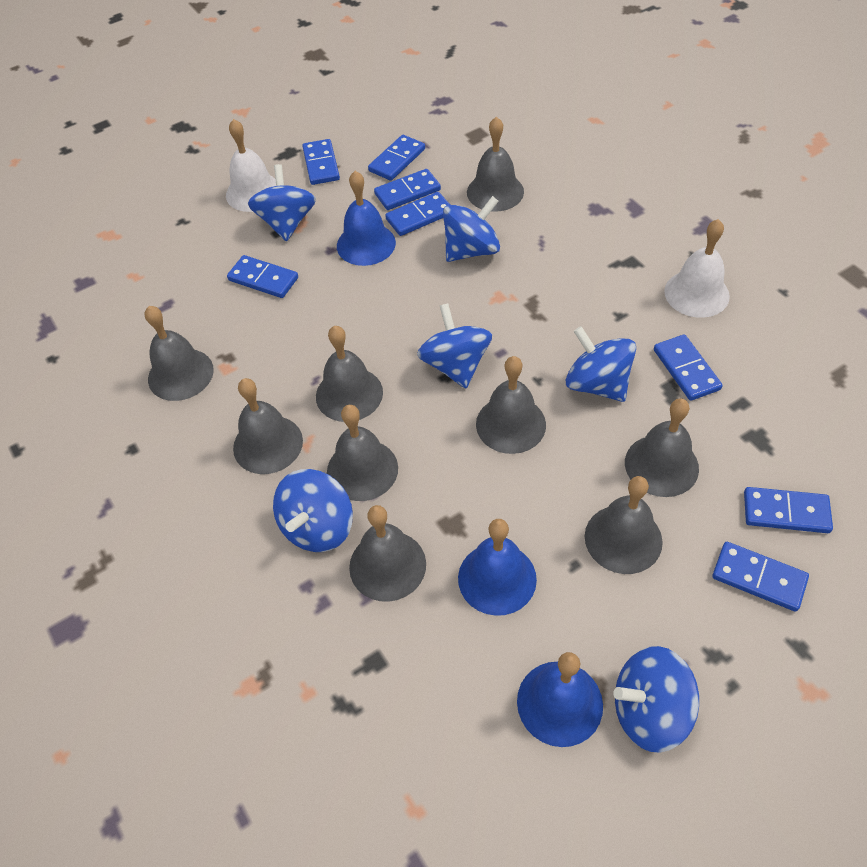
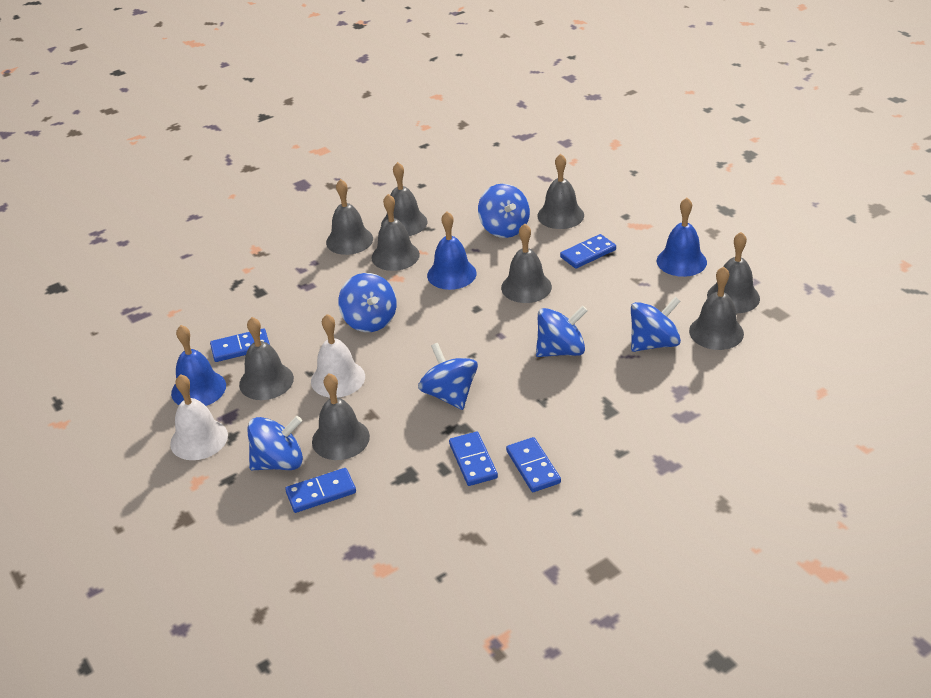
blue domino: 8 -> 5

